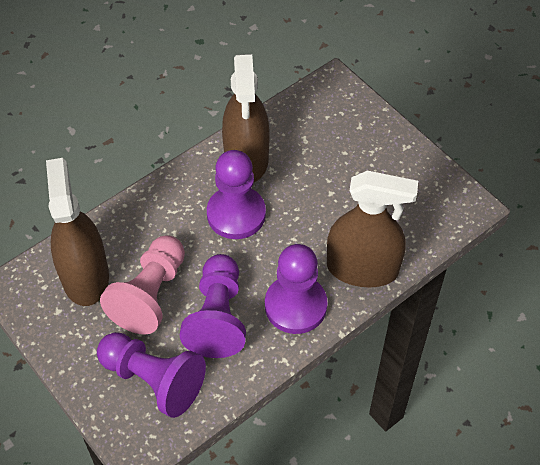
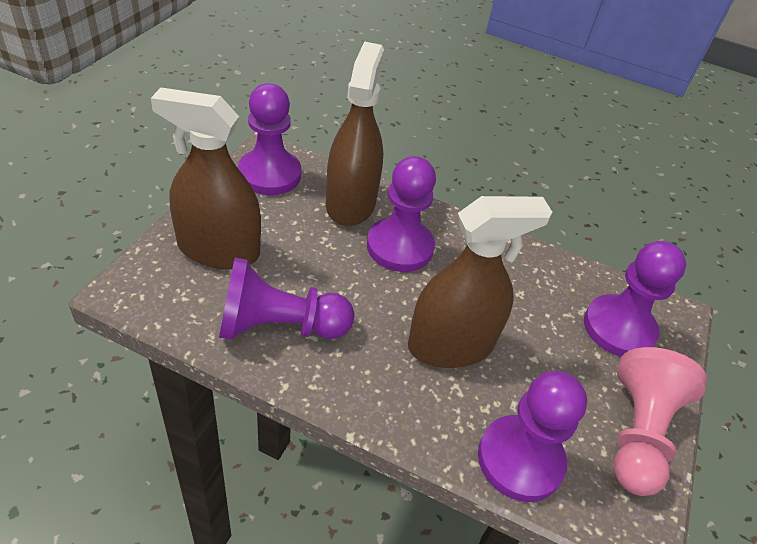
purple pawn: 4 -> 5

